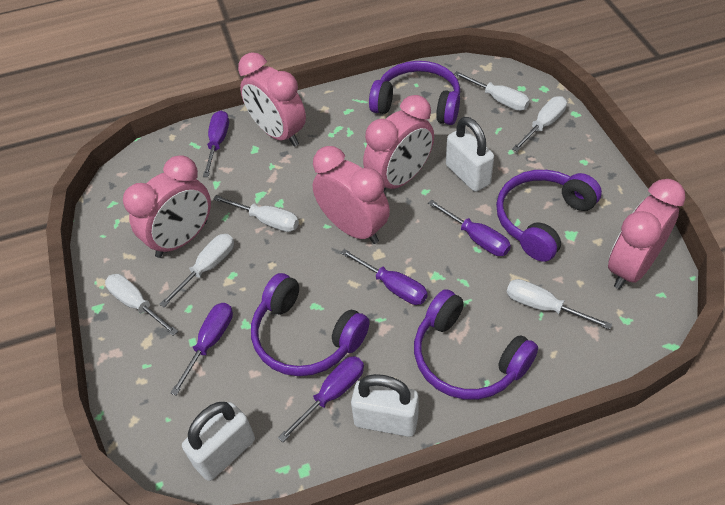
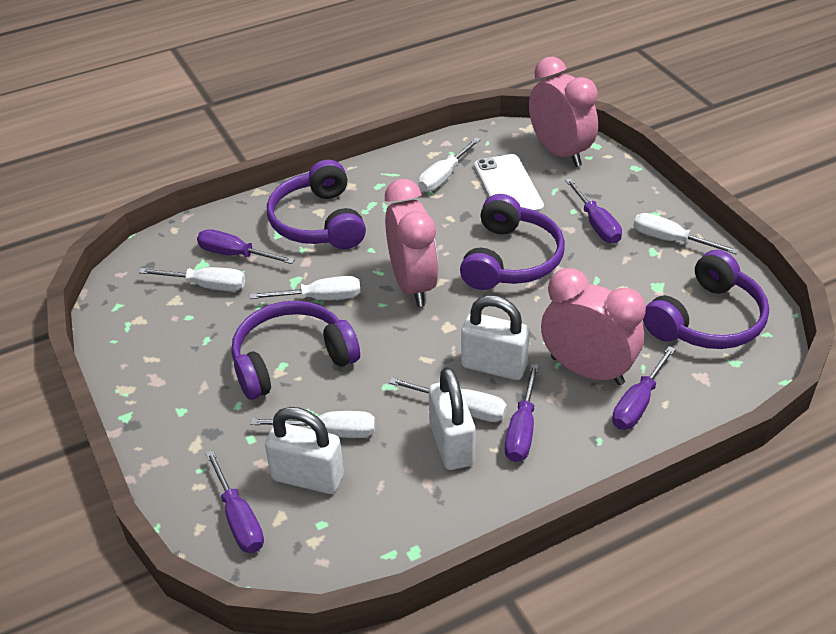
pink clock: 5 -> 3
white phone: 0 -> 1

